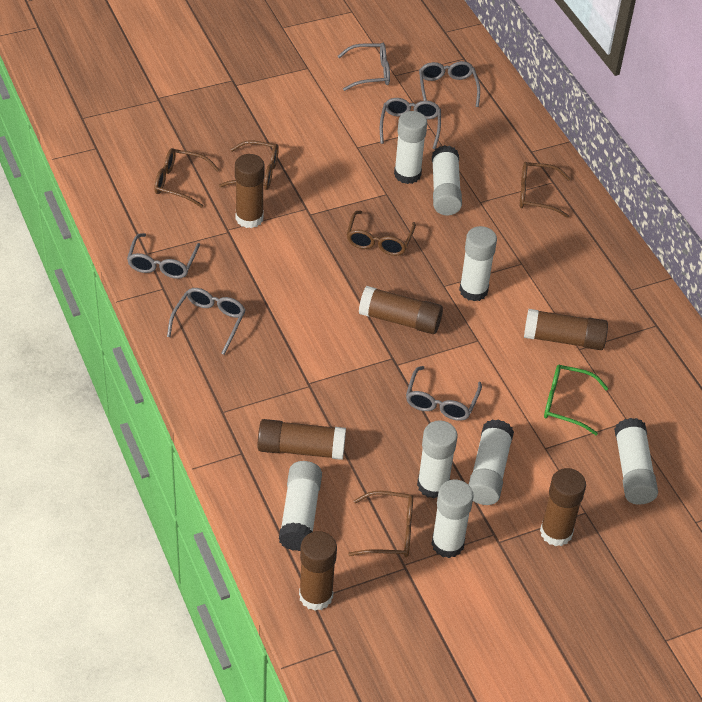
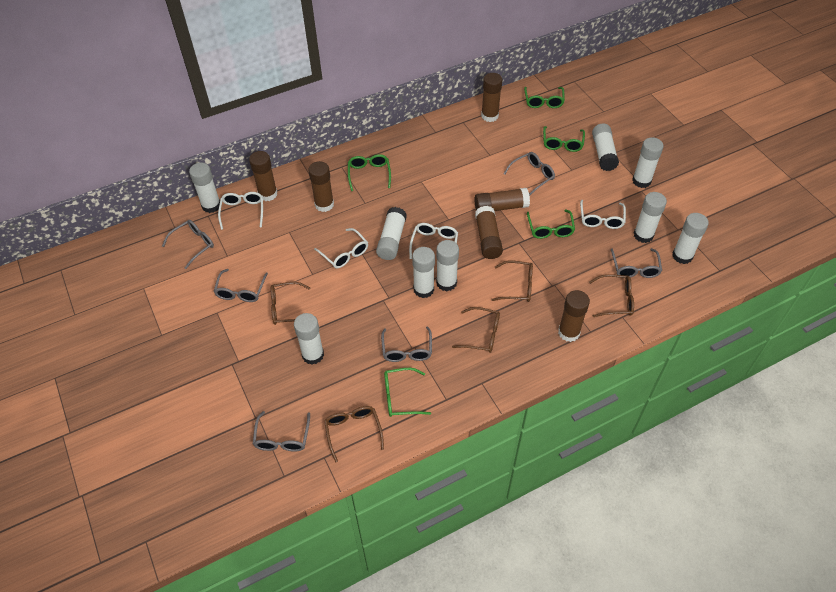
green glasses: 1 -> 5
white glasses: 0 -> 4
white glue stick: 8 -> 9

